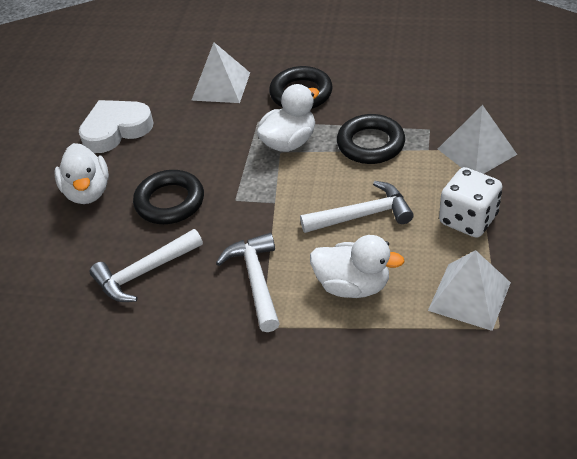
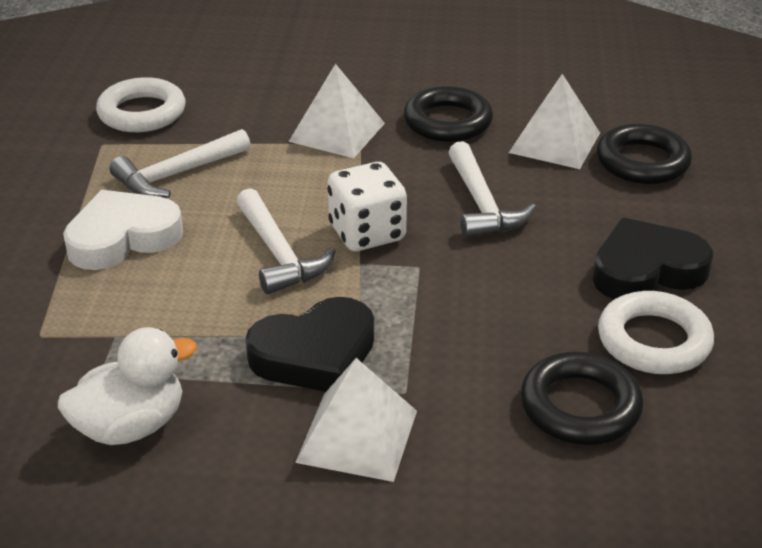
black heart: 0 -> 2
white duck: 3 -> 1
white ring: 0 -> 2

